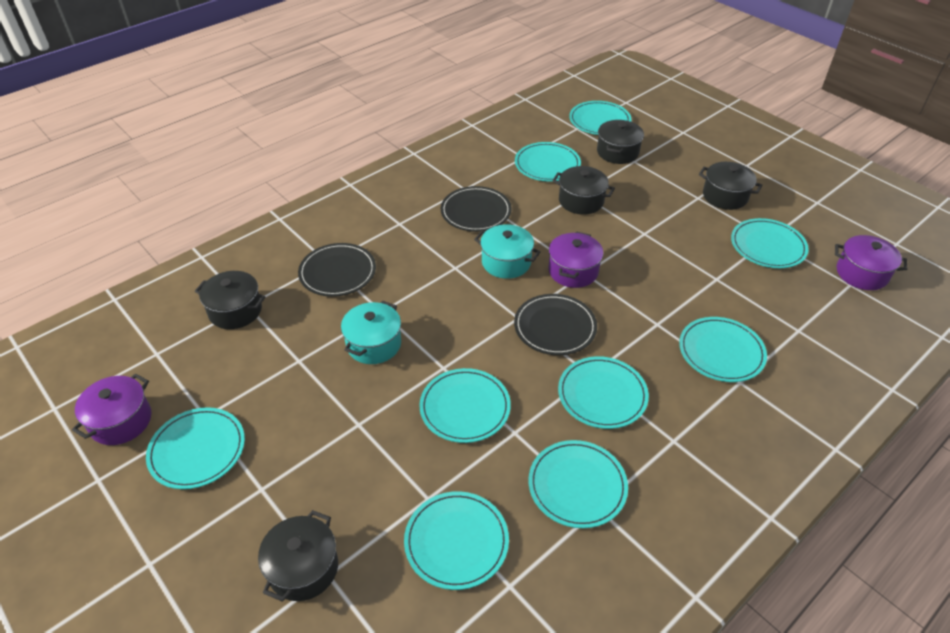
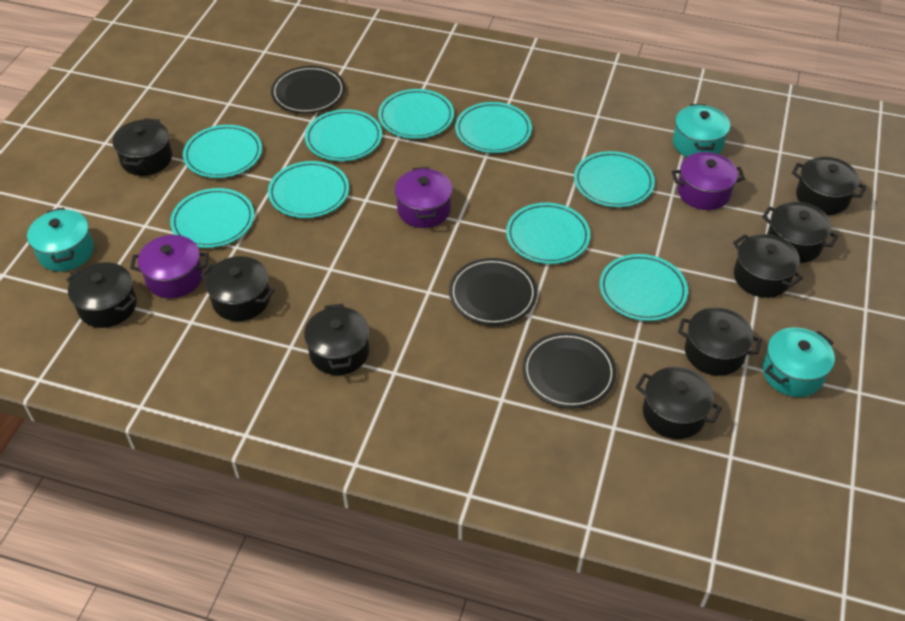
black pot: 5 -> 9
turquoise pot: 2 -> 3

